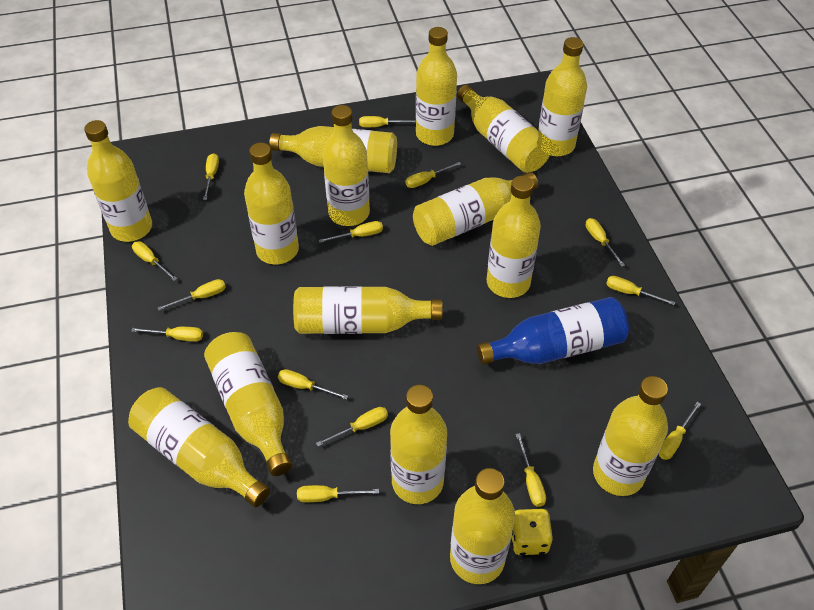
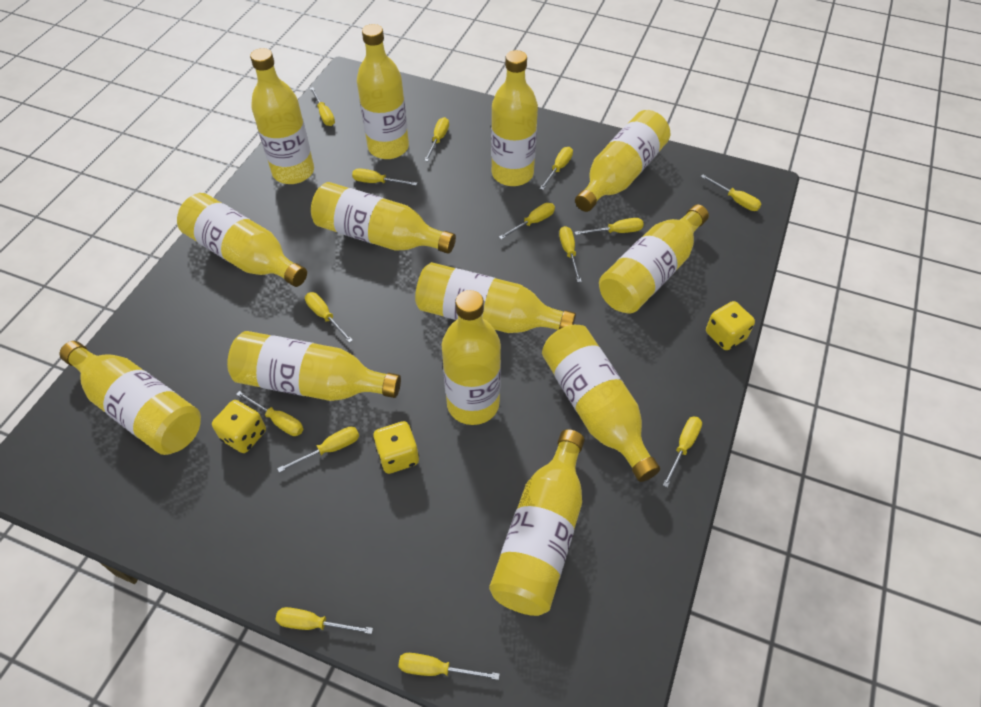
blue bottle: 1 -> 0
yellow bottle: 15 -> 13
yellow dice: 1 -> 3

